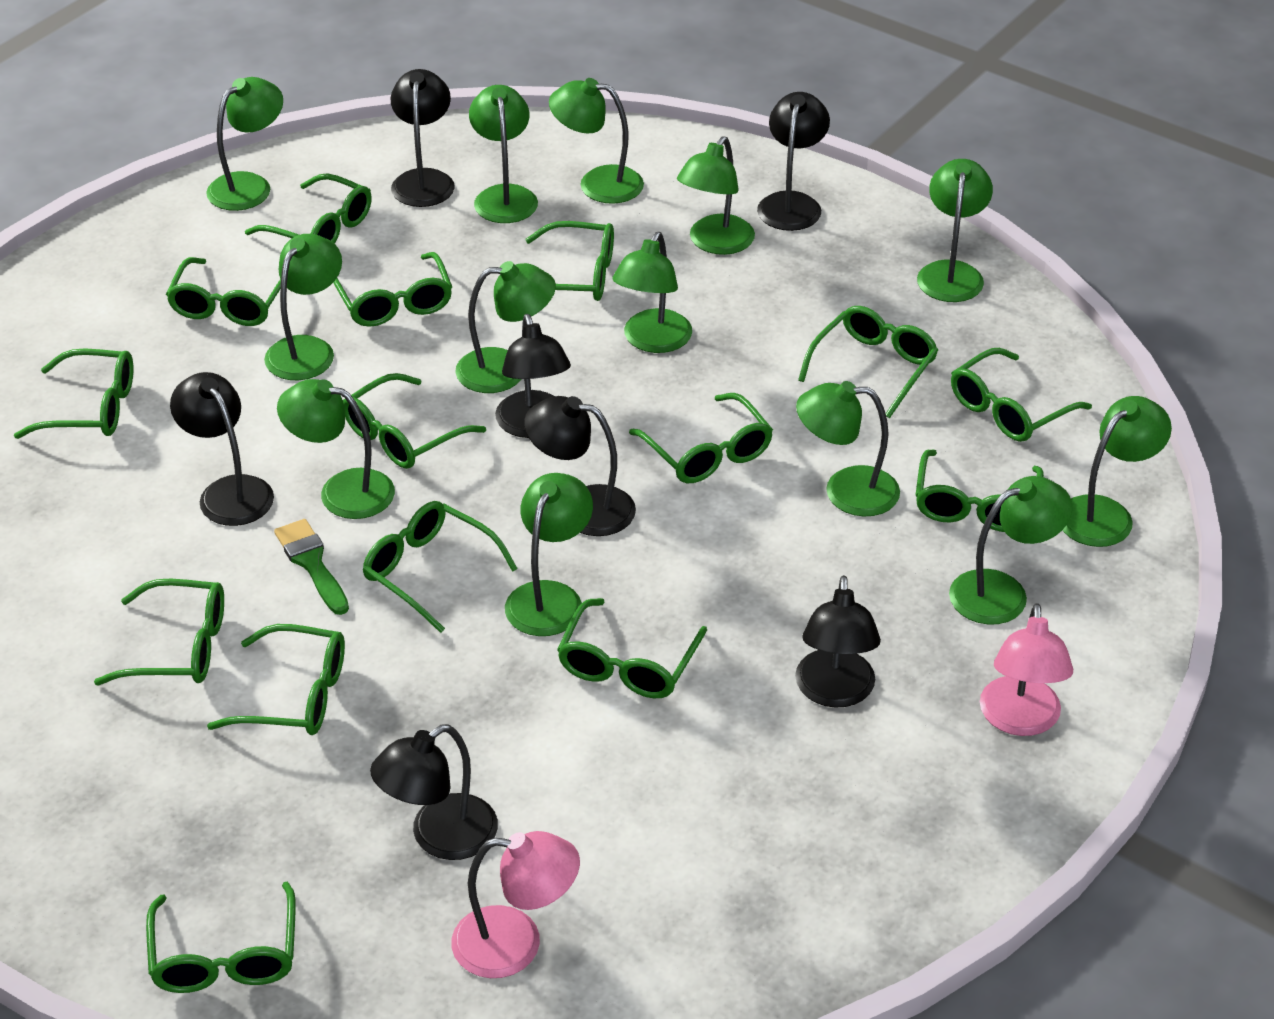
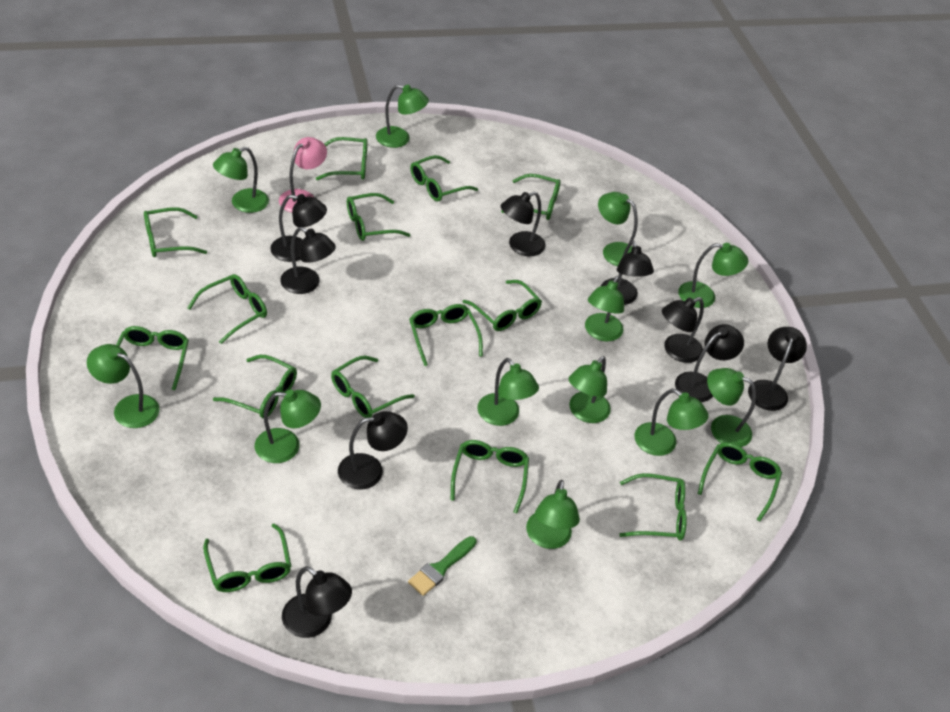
black lamp: 7 -> 9
green lamp: 13 -> 12
pink lamp: 2 -> 1

